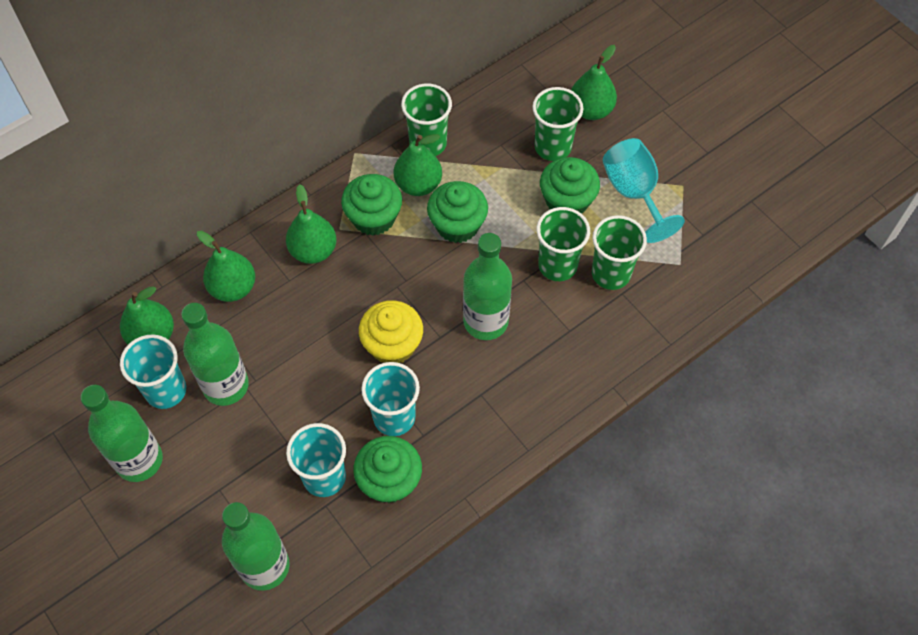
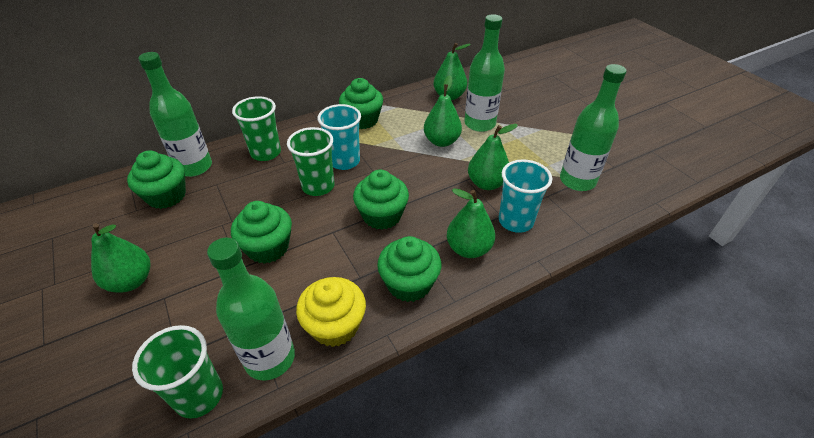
green cup: 4 -> 3
green cupcake: 4 -> 5
turquoise cup: 3 -> 2
turquoise goblet: 1 -> 0

